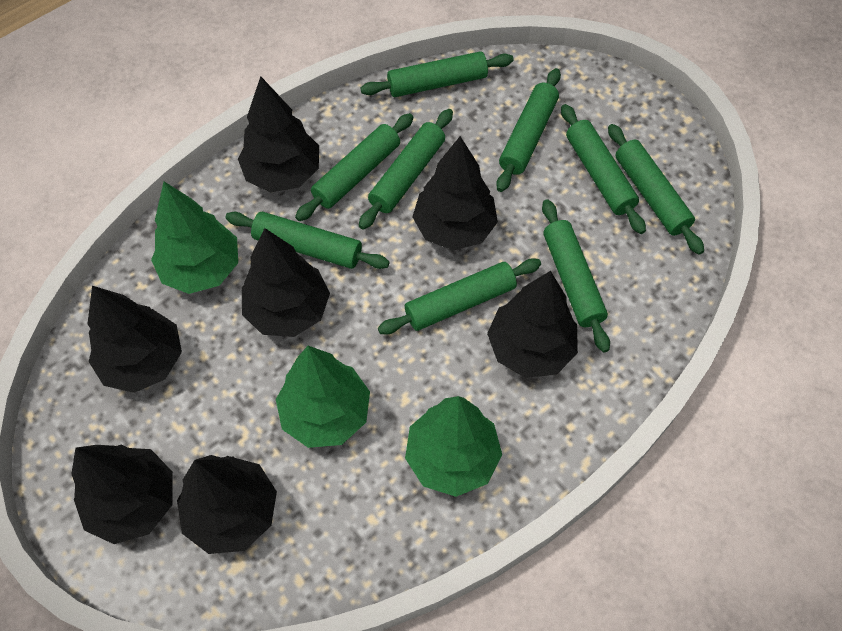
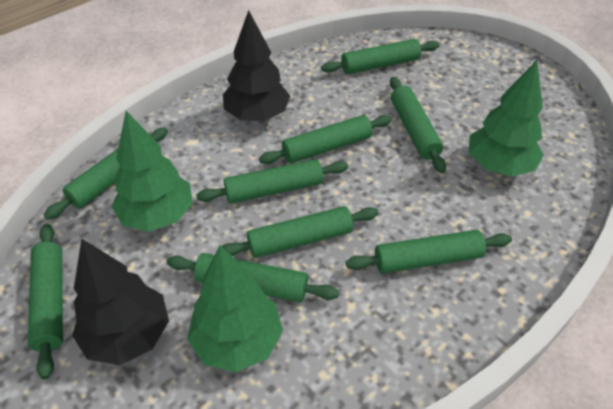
black tree: 7 -> 2

